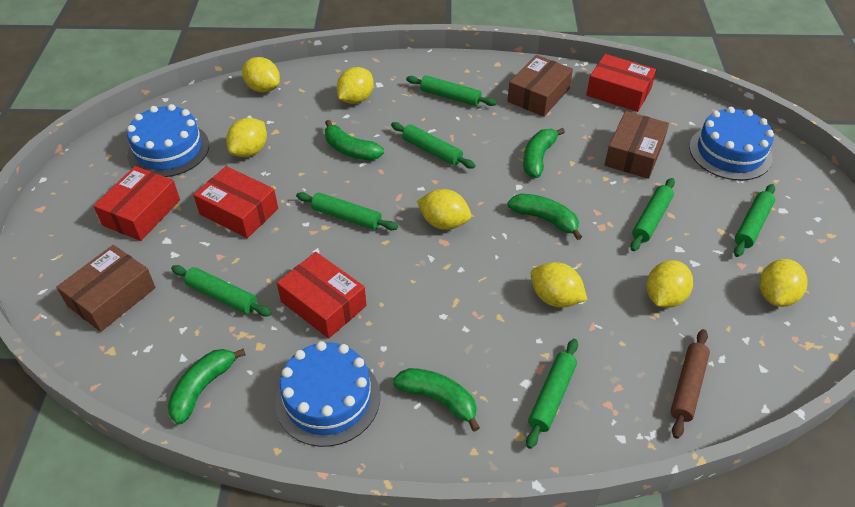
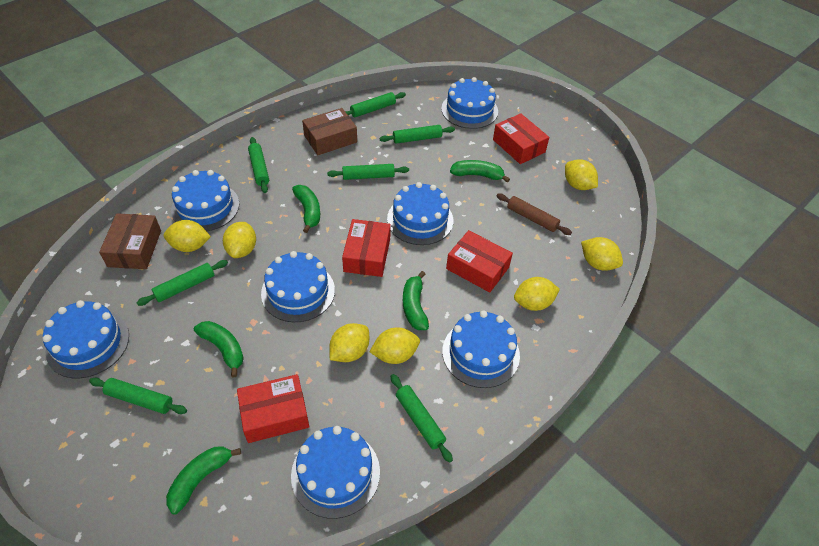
blue cake: 3 -> 7
brown box: 3 -> 2

